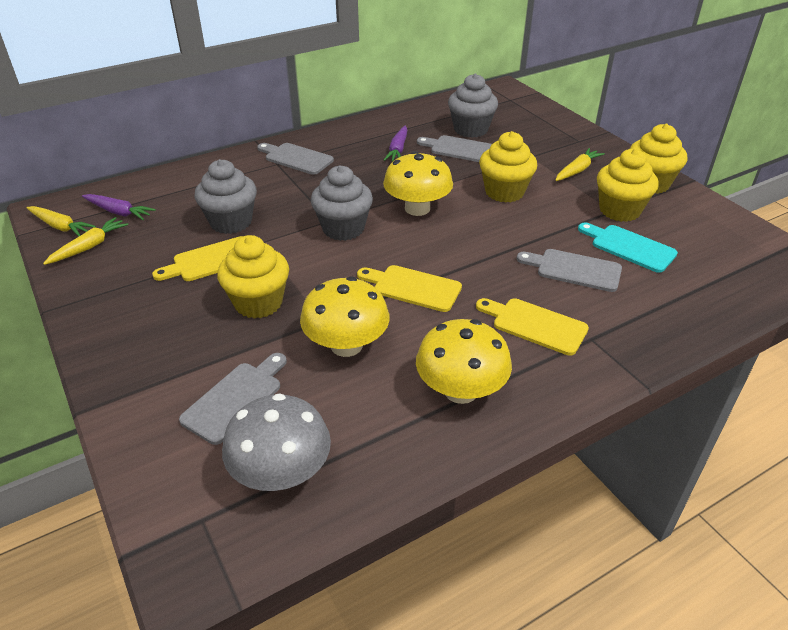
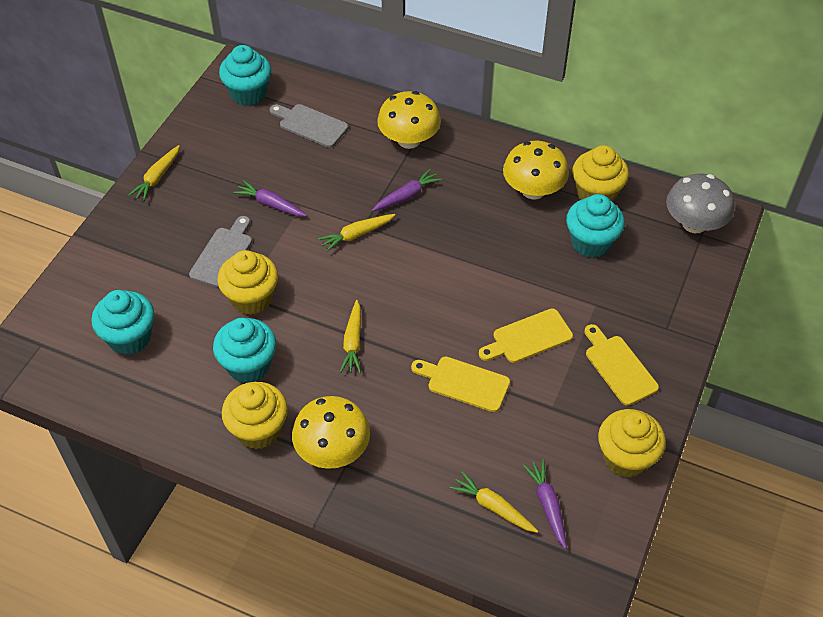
grey cupcake: 3 -> 0
grey cutting board: 4 -> 2
purple carrot: 2 -> 3
turquoise cupcake: 0 -> 4
turquoise cutting board: 1 -> 0
yellow carrot: 3 -> 4

